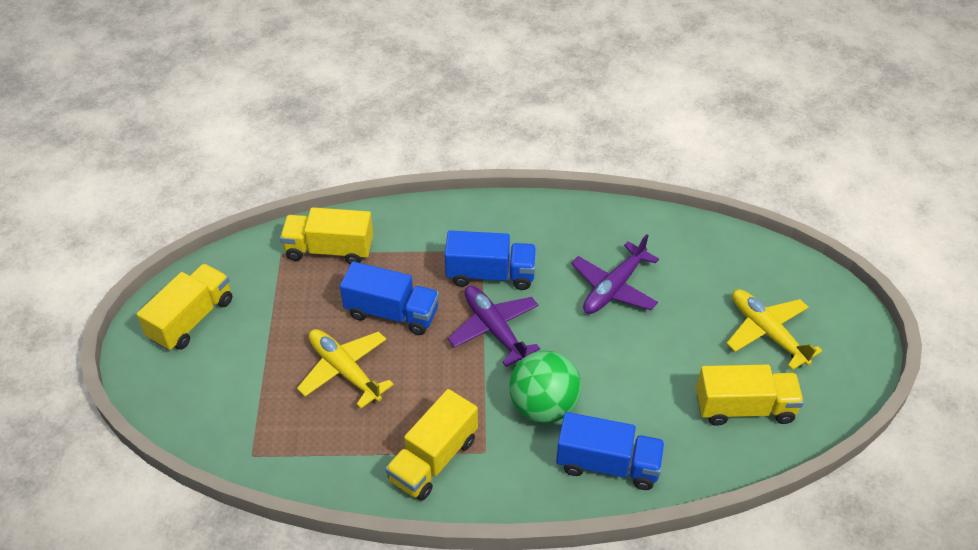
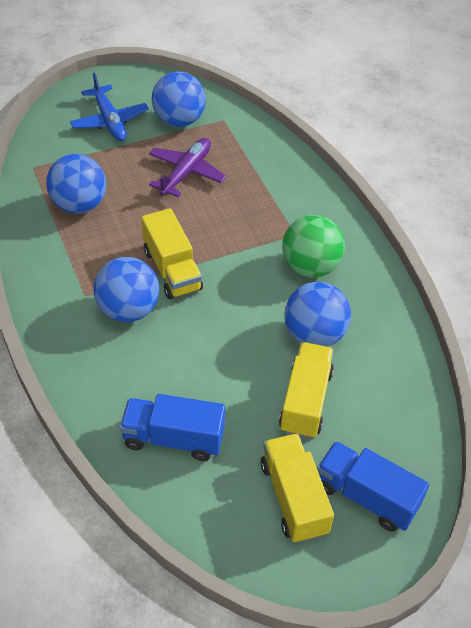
blue ball: 0 -> 4
blue plane: 0 -> 1
blue truck: 3 -> 2
purple plane: 2 -> 1
yellow plane: 2 -> 0
yellow truck: 4 -> 3

